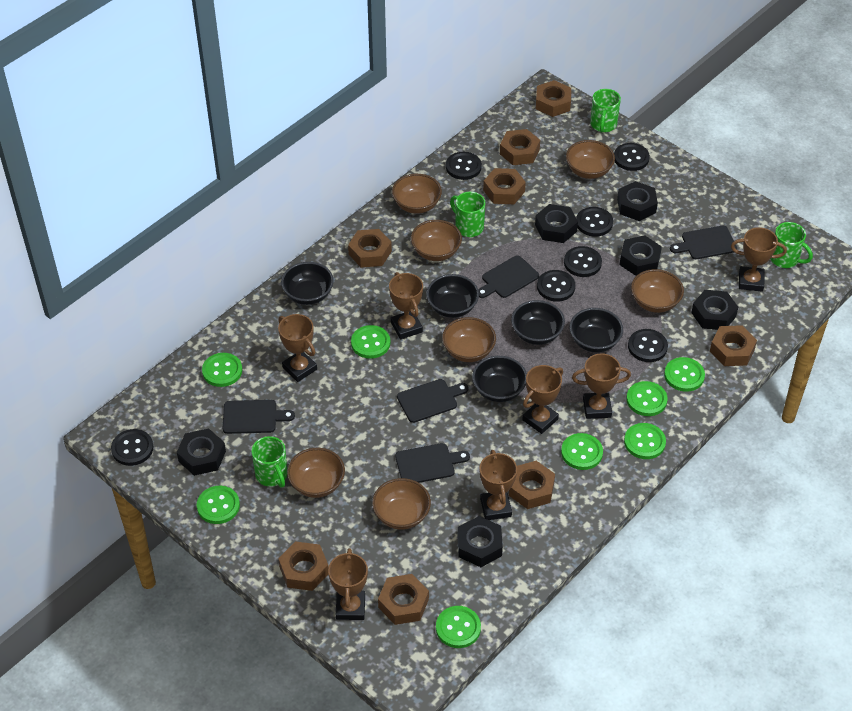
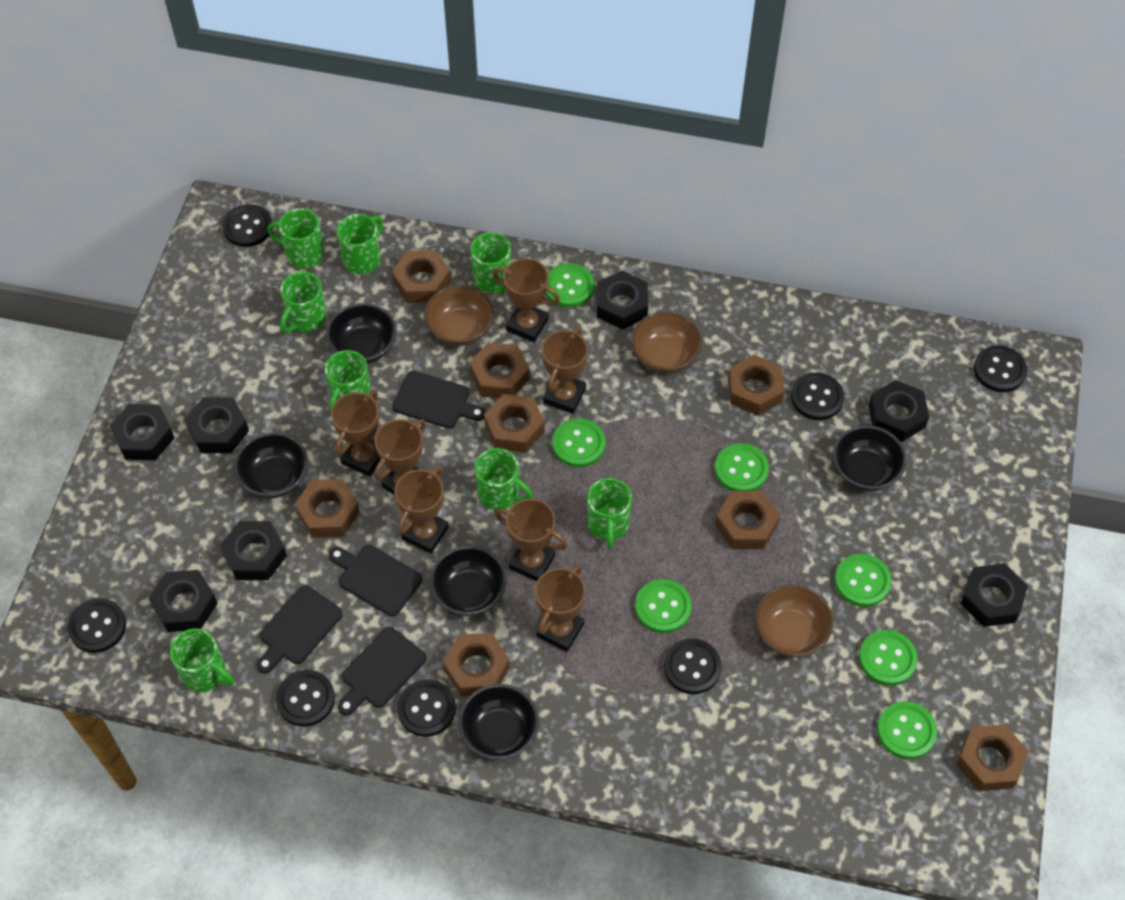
black cutting board: 5 -> 4
black nut: 6 -> 7
brown bowl: 7 -> 3
green button: 8 -> 7
green mug: 4 -> 8

